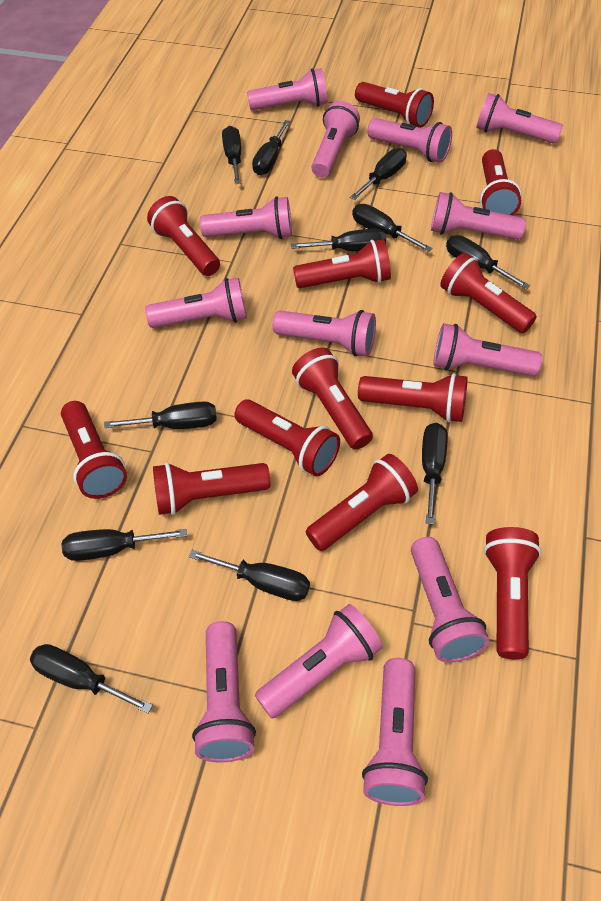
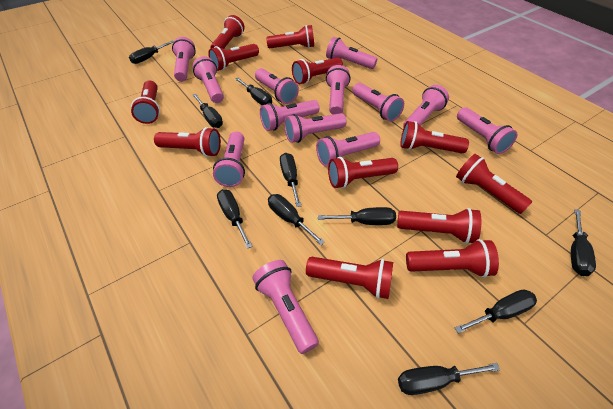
black screwdriver: 11 -> 10

